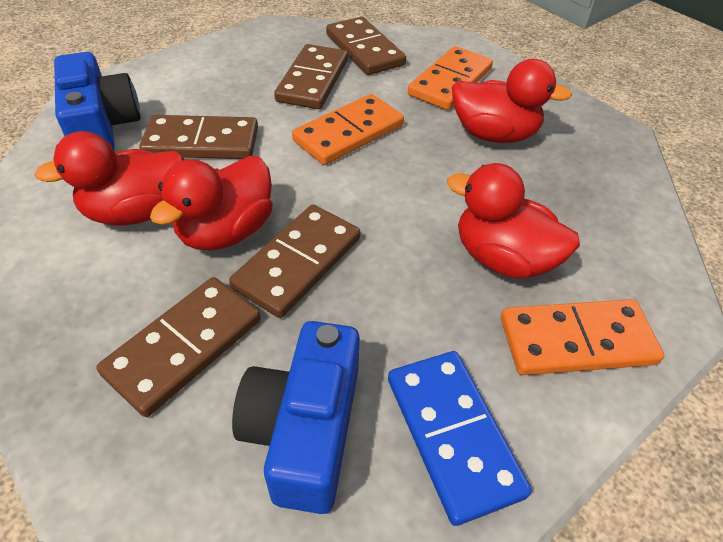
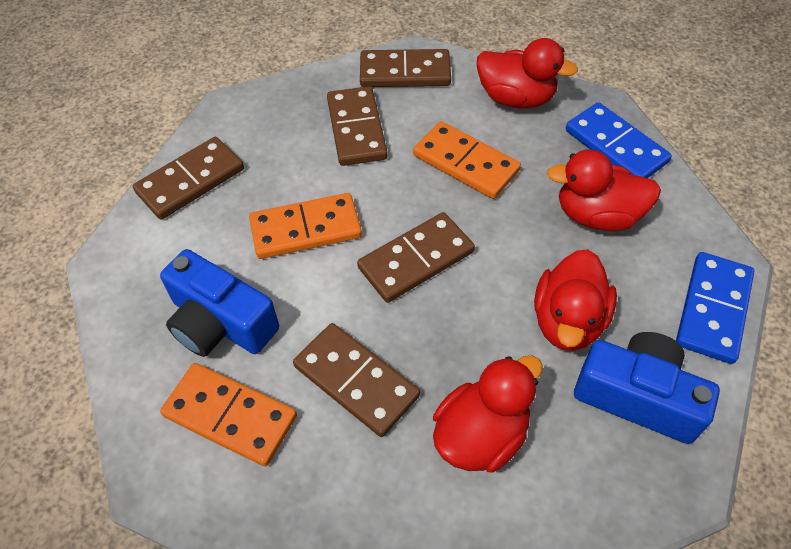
blue domino: 1 -> 2

